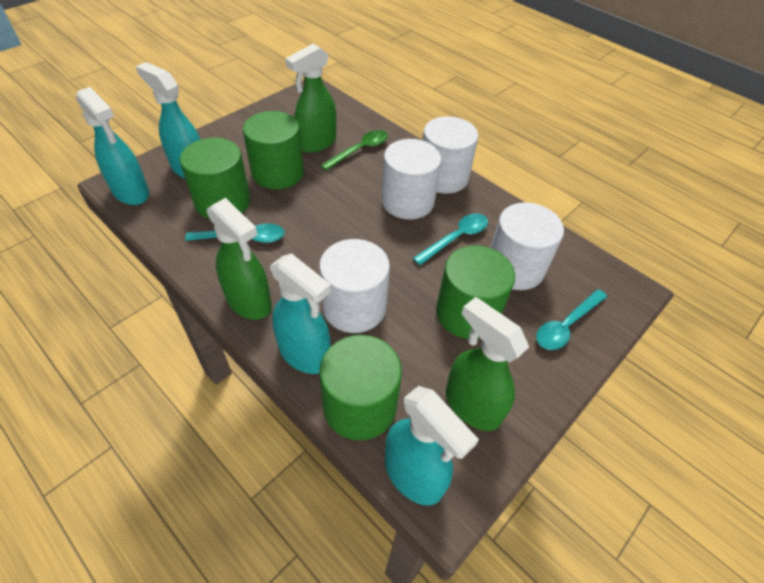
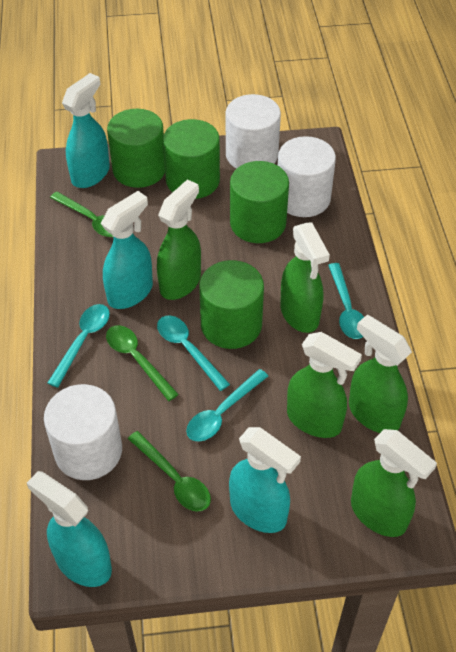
green spoon: 1 -> 3
green spray bottle: 3 -> 5
turquoise spoon: 3 -> 4
white cylinder: 4 -> 3

